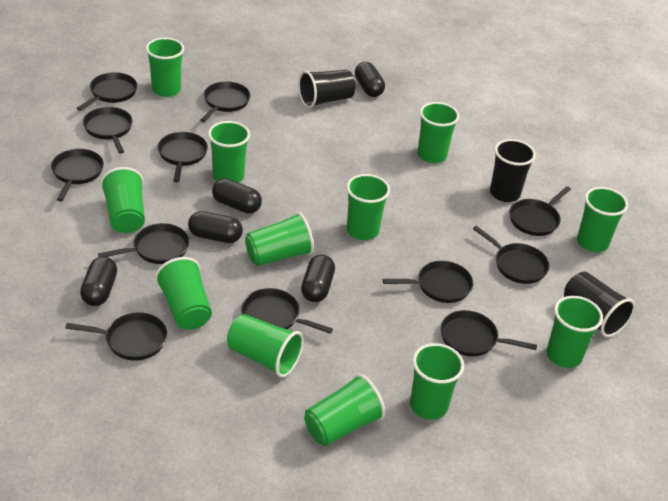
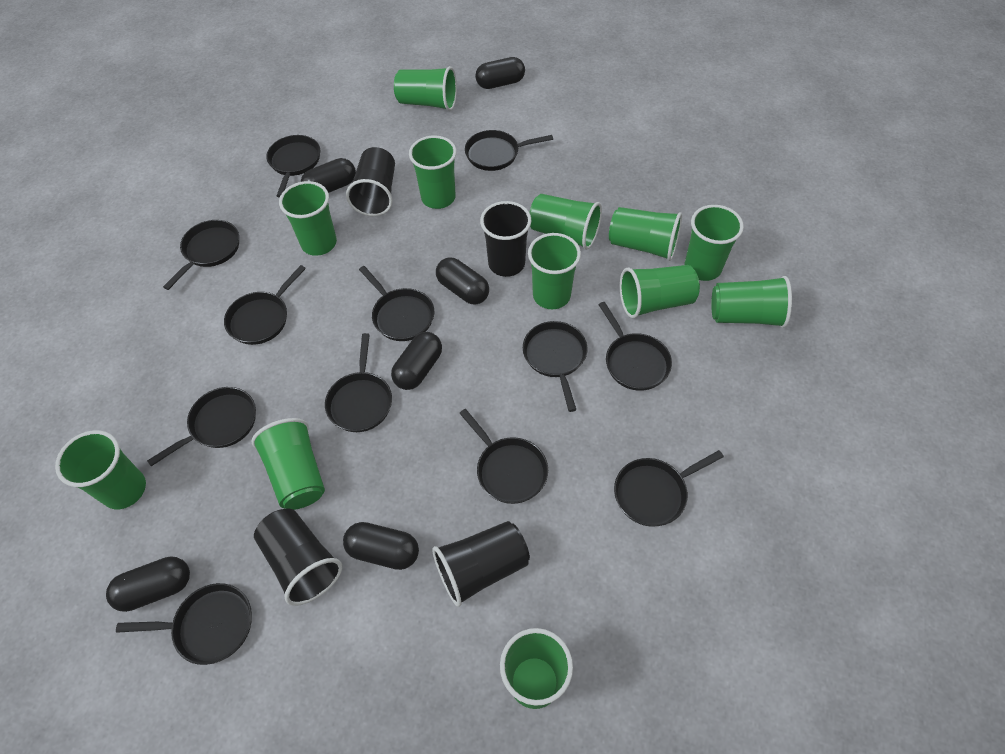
black capsule: 5 -> 6
black cup: 3 -> 4

